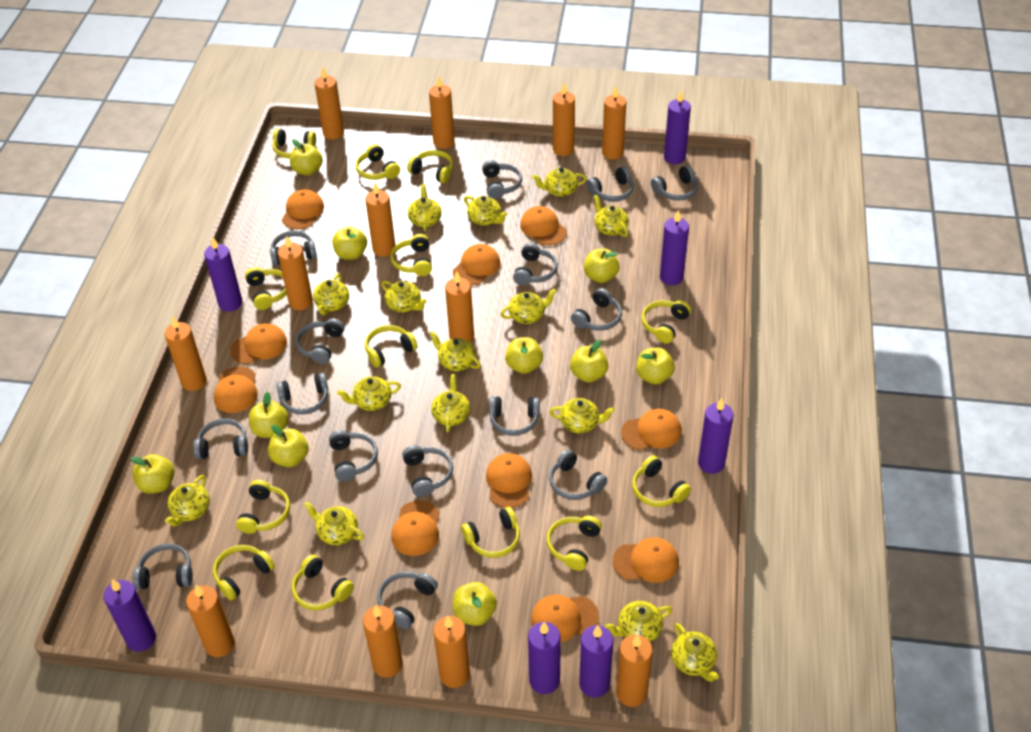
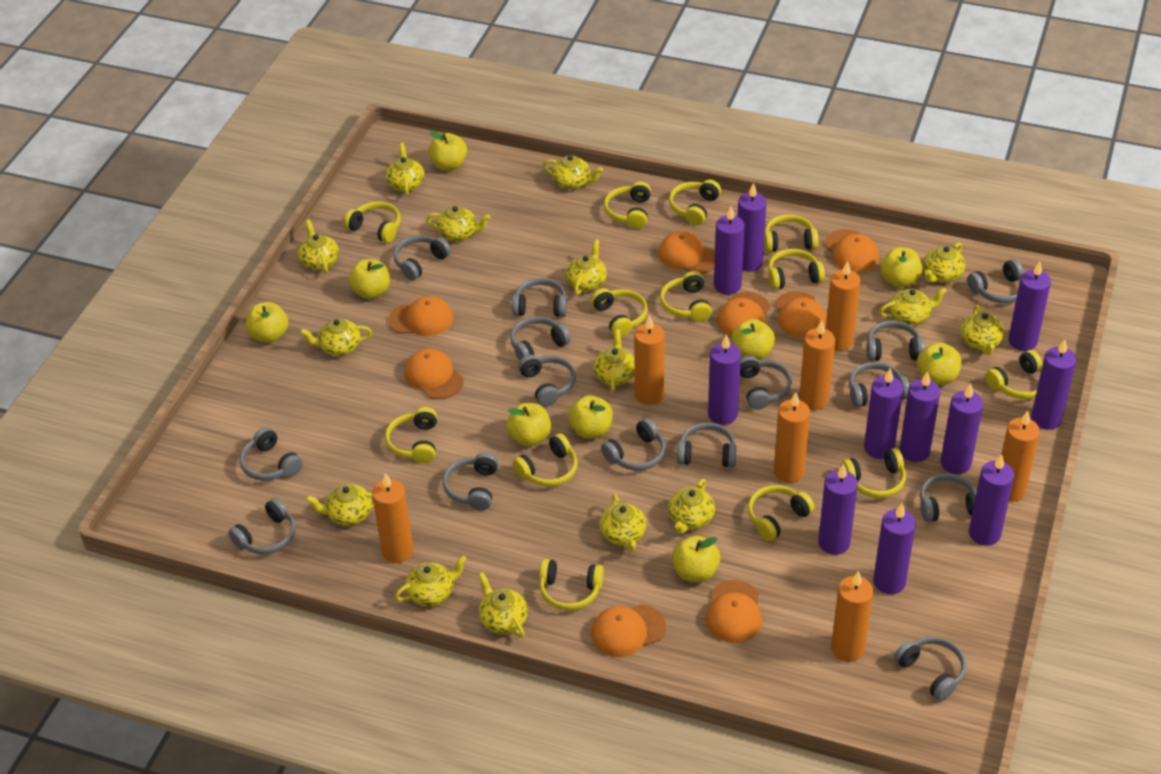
orange candle: 12 -> 7
orange cap: 10 -> 8
purple candle: 7 -> 11
yellow apple: 10 -> 9

